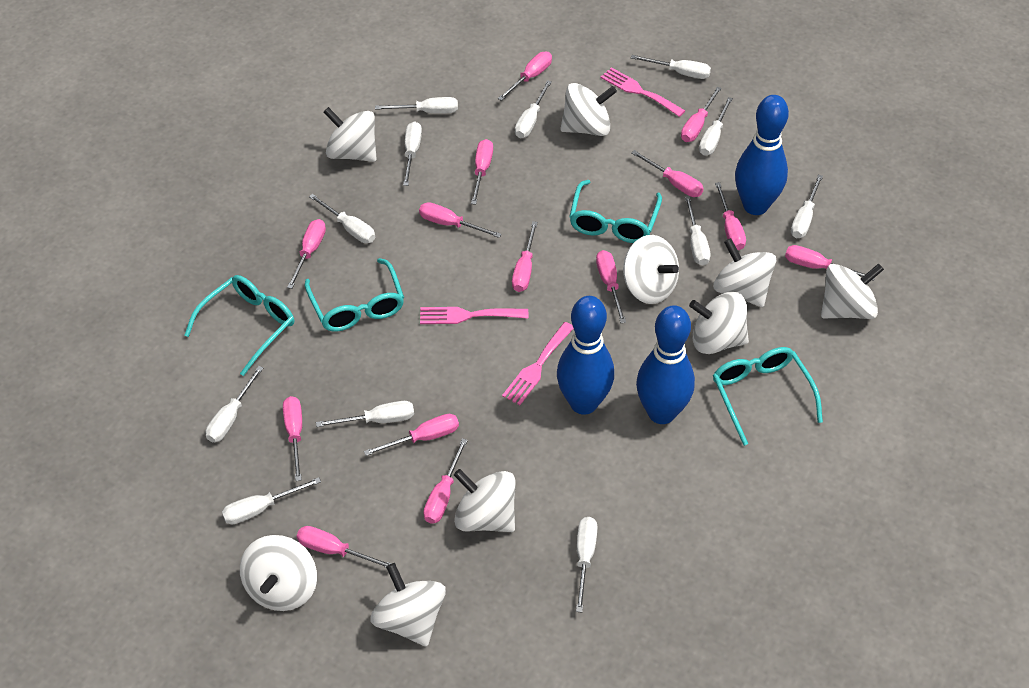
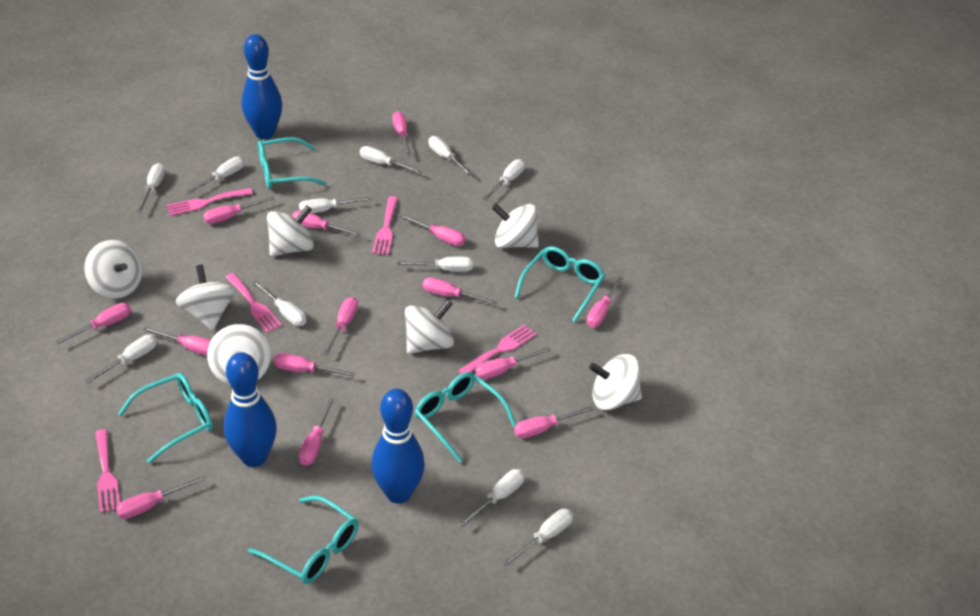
pink fork: 3 -> 5
turquoise glasses: 4 -> 5
white screwdriver: 12 -> 11
white spinning top: 9 -> 7

